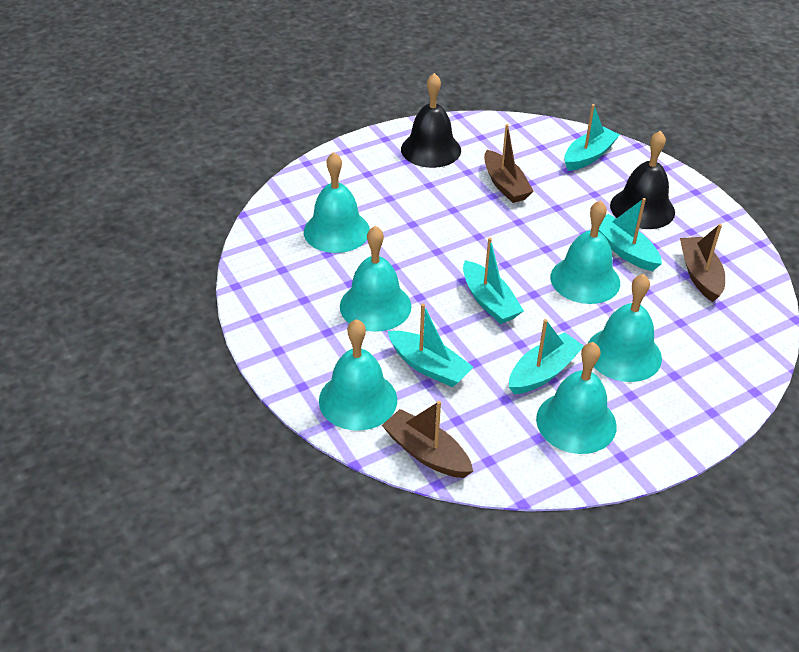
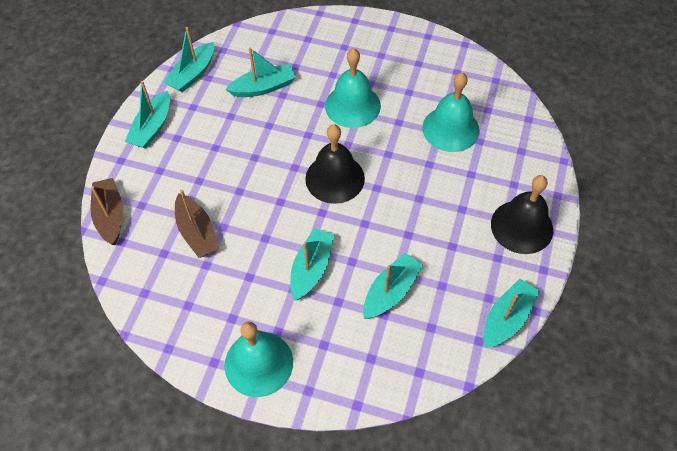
brown boat: 3 -> 2
turquoise bell: 6 -> 3
turquoise boat: 5 -> 6

